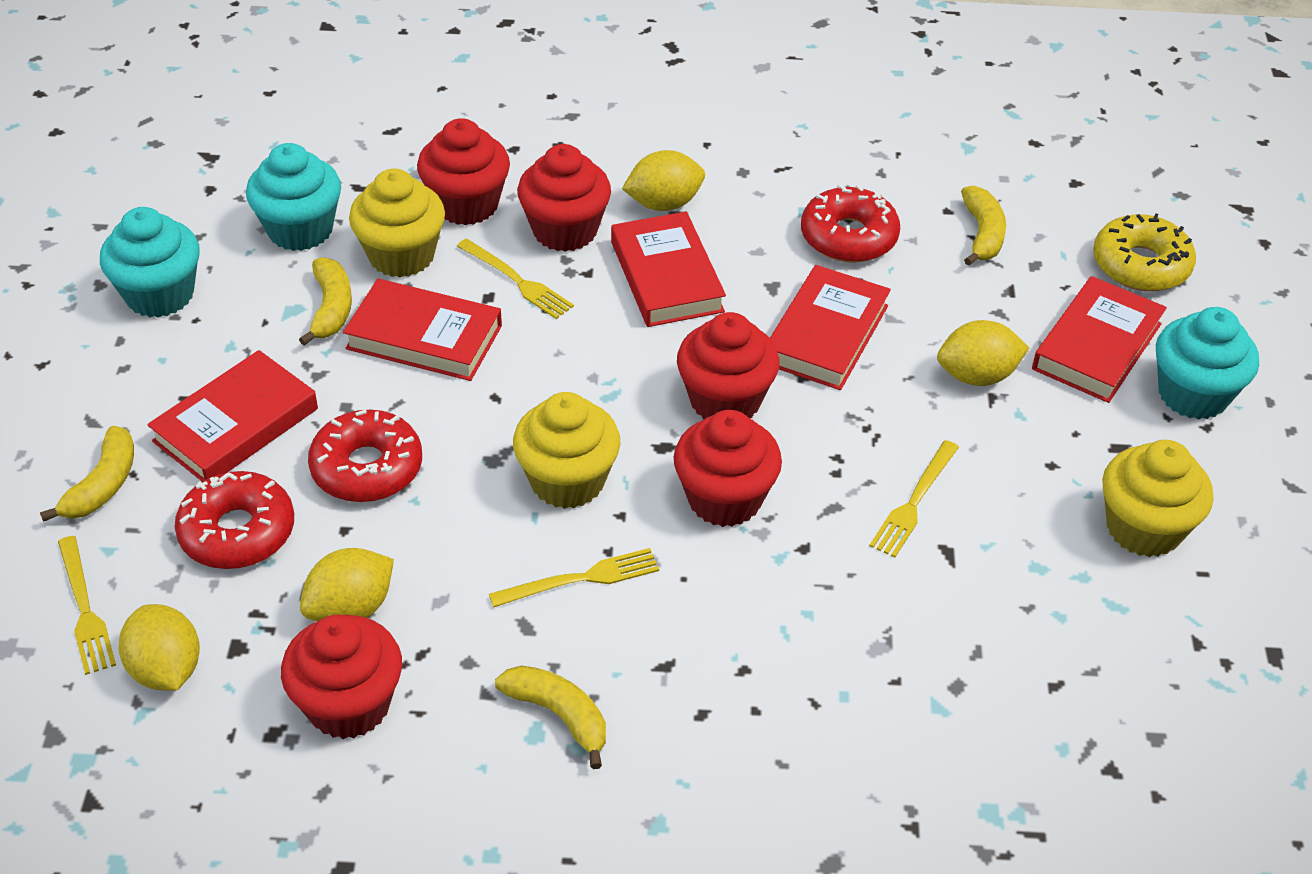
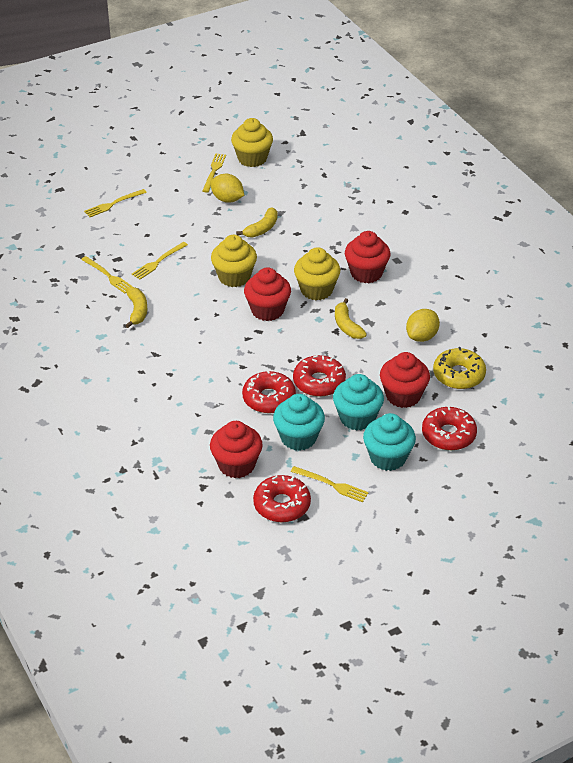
red book: 5 -> 0
red cupcake: 5 -> 4
red donut: 3 -> 4
yellow banana: 4 -> 3
yellow fork: 4 -> 5
yellow lemon: 4 -> 2

